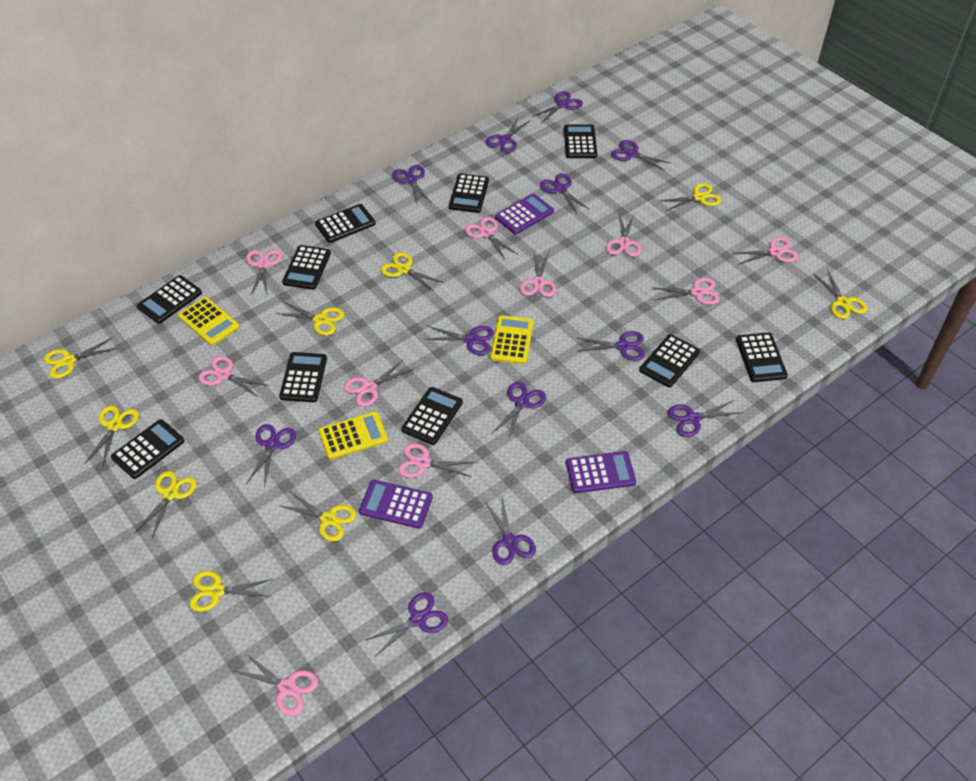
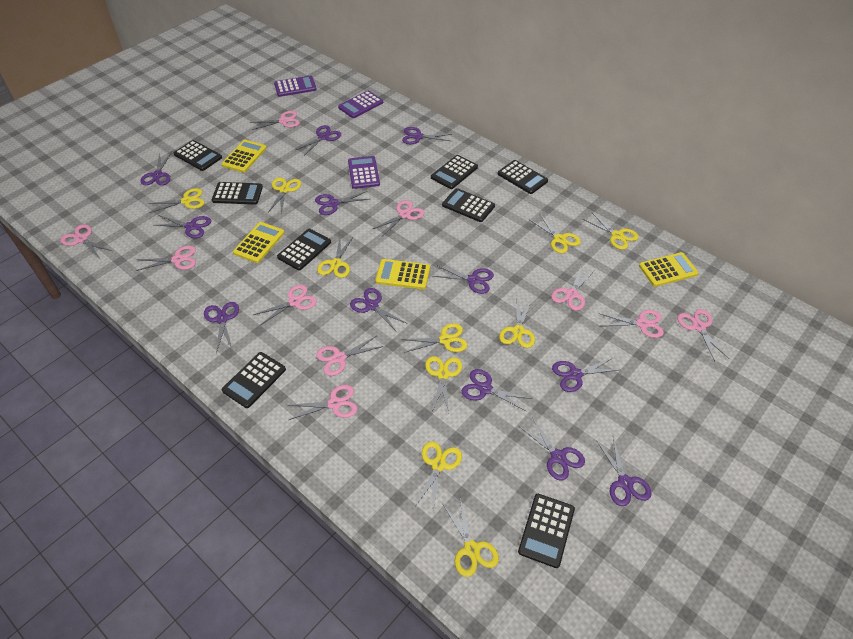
black calculator: 10 -> 8
yellow calculator: 3 -> 4
yellow scissors: 9 -> 10

